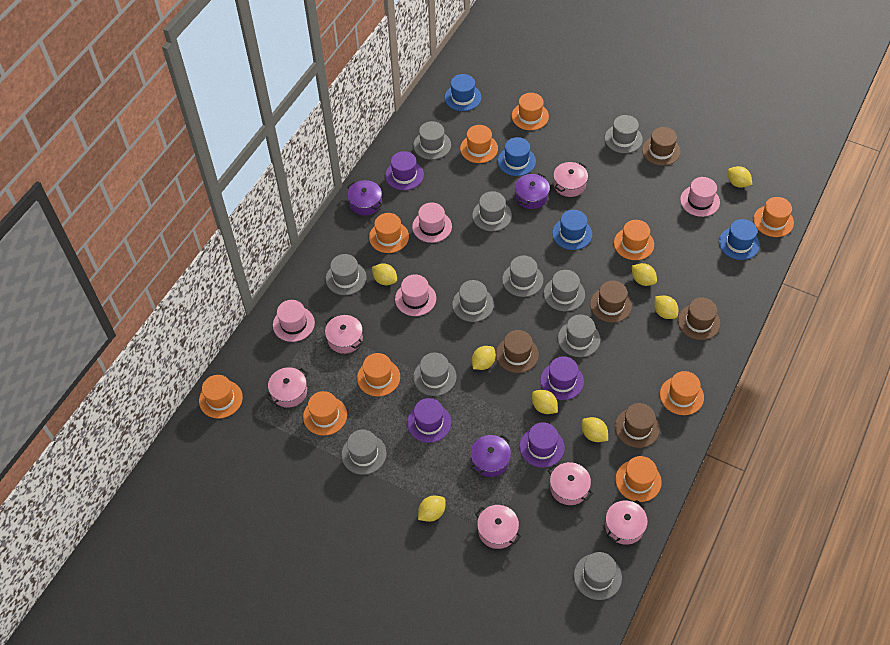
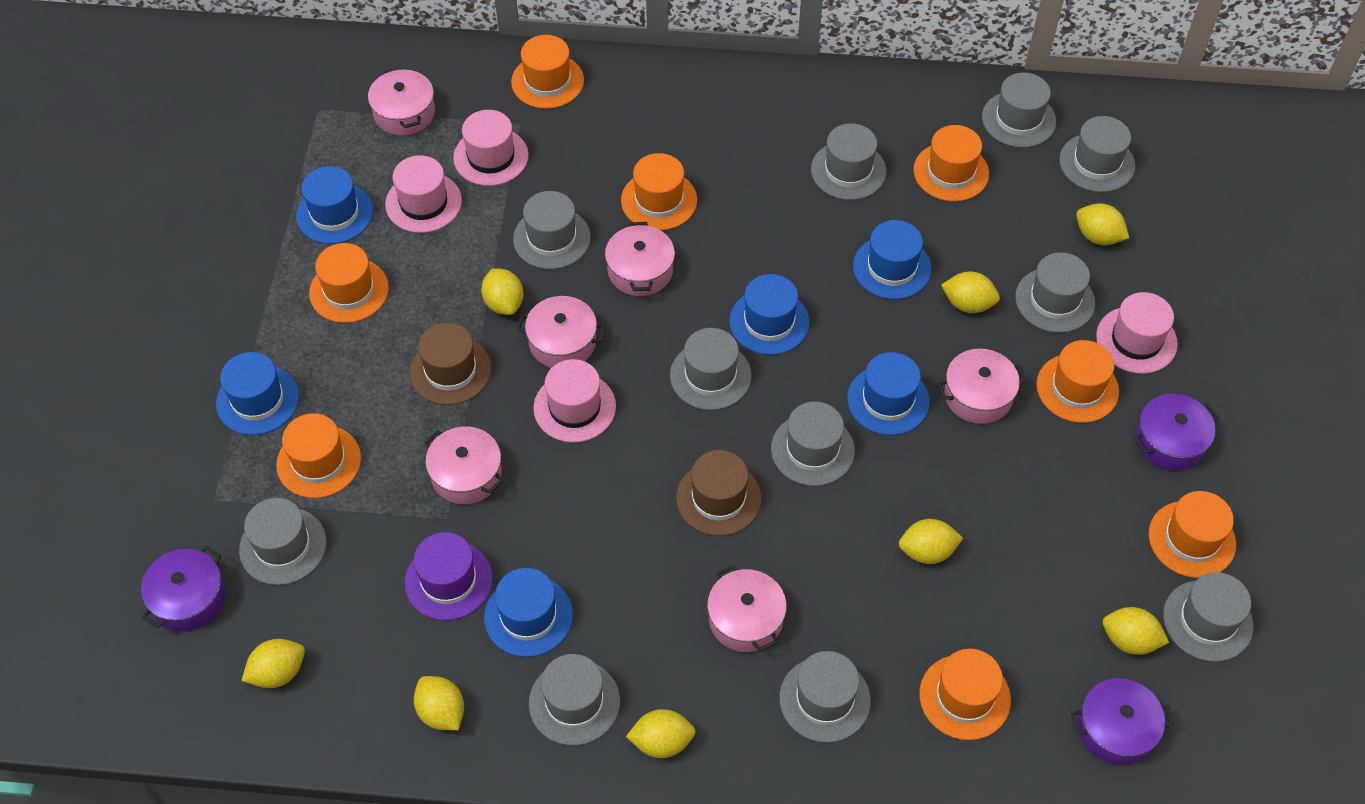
blue hat: 4 -> 6
brown hat: 5 -> 2
orange hat: 10 -> 8
purple hat: 4 -> 1

